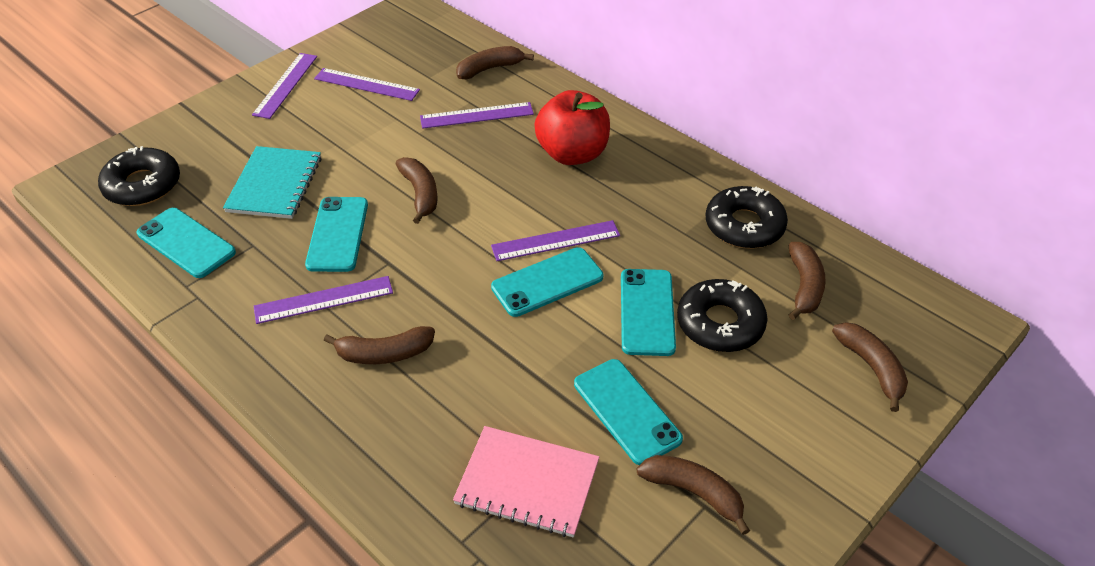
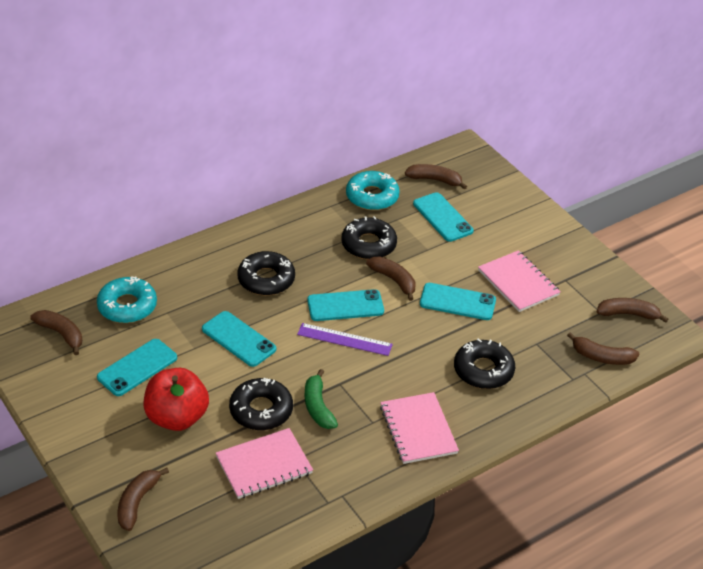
black donut: 3 -> 4
green banana: 0 -> 1
pink notebook: 1 -> 3
purple ruler: 5 -> 1
turquoise donut: 0 -> 2
turquoise notebook: 1 -> 0

